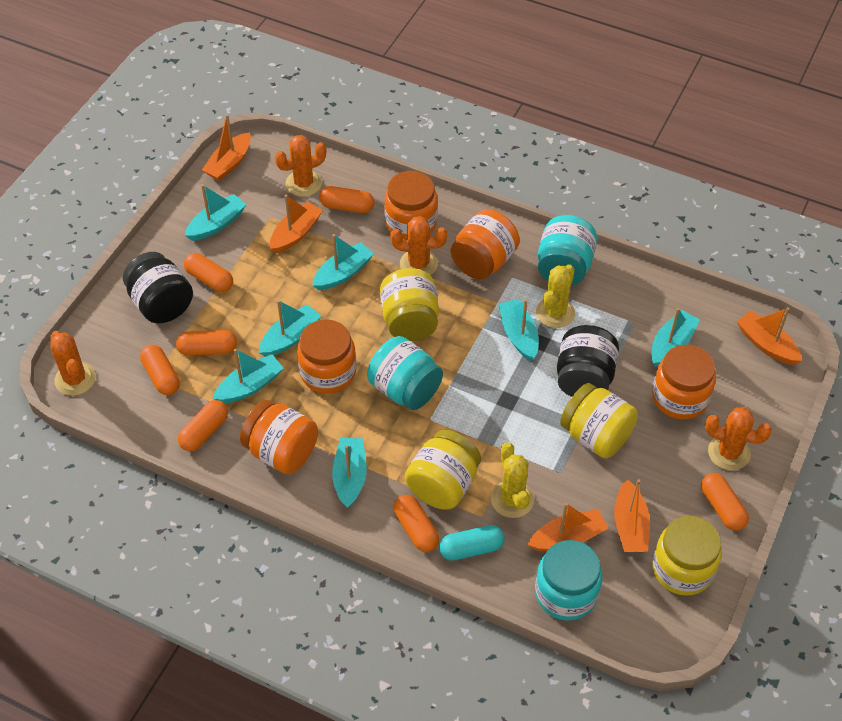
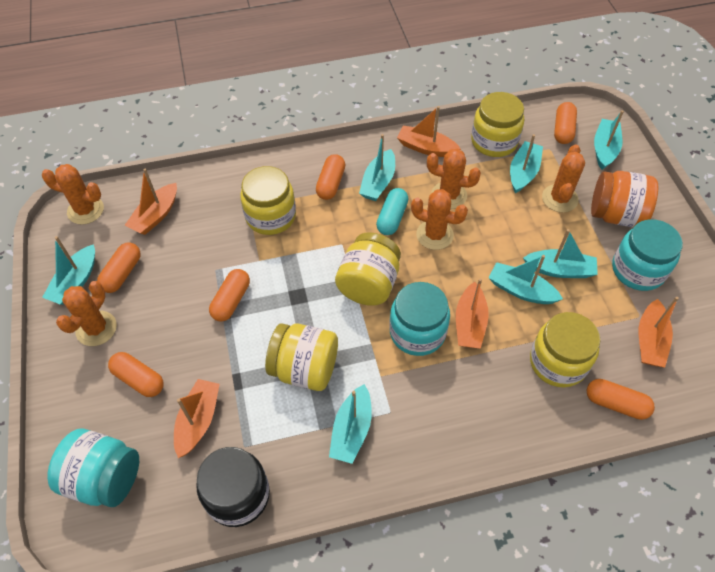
black jar: 2 -> 1
orange cactus: 4 -> 5
orange capsule: 7 -> 6
orange jar: 5 -> 1
yellow cactus: 2 -> 0
yellow jar: 4 -> 5

